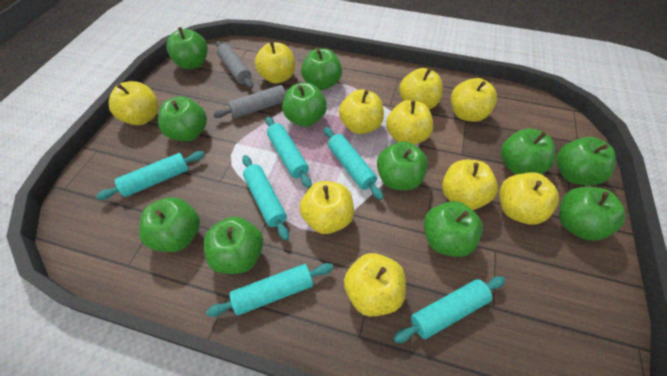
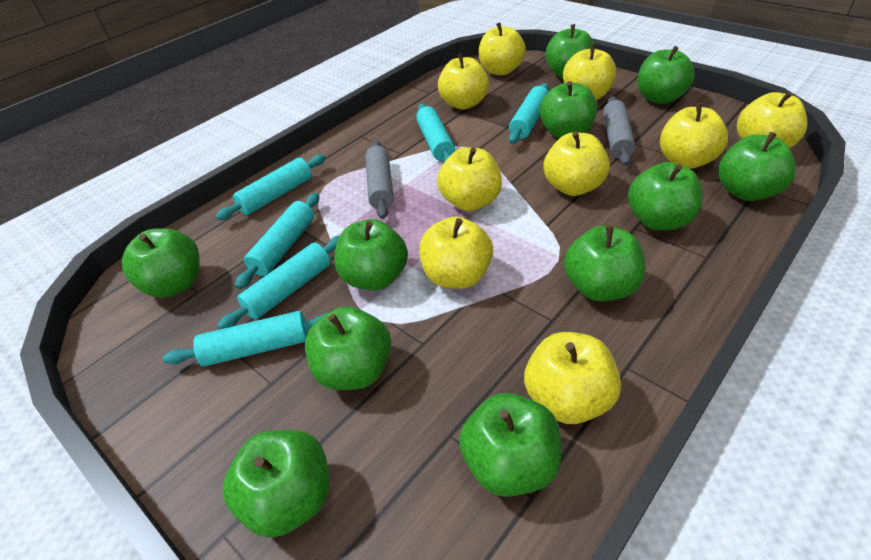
yellow apple: 10 -> 9

